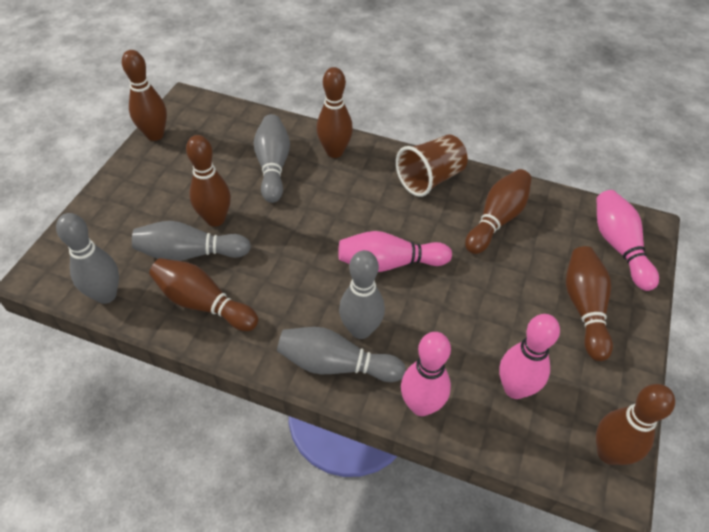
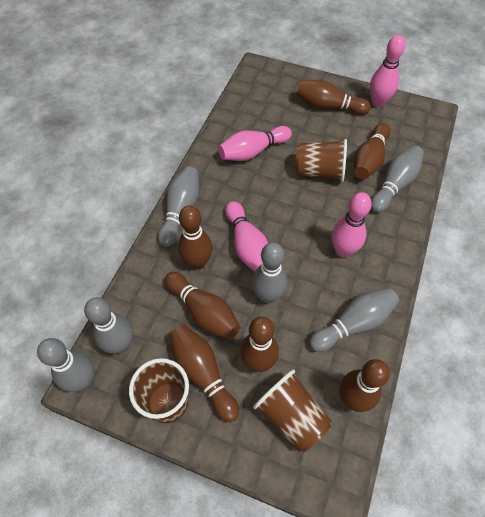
brown cup: 1 -> 3
grey bowling pin: 5 -> 6

